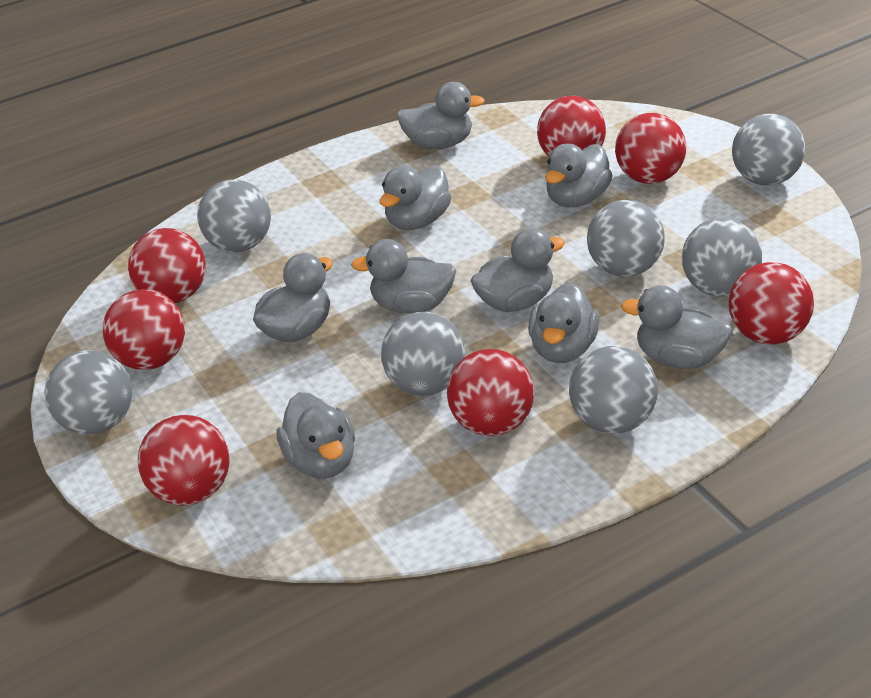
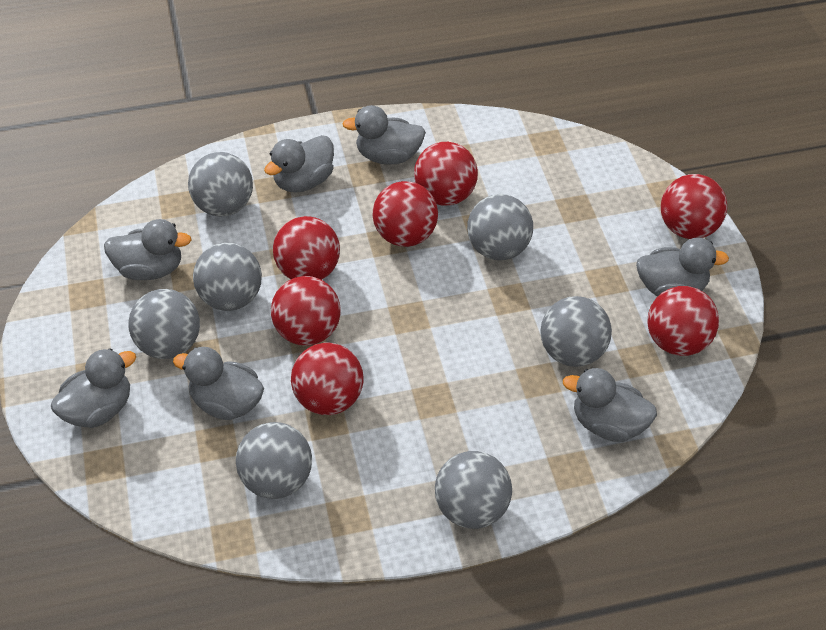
grey duck: 9 -> 7

